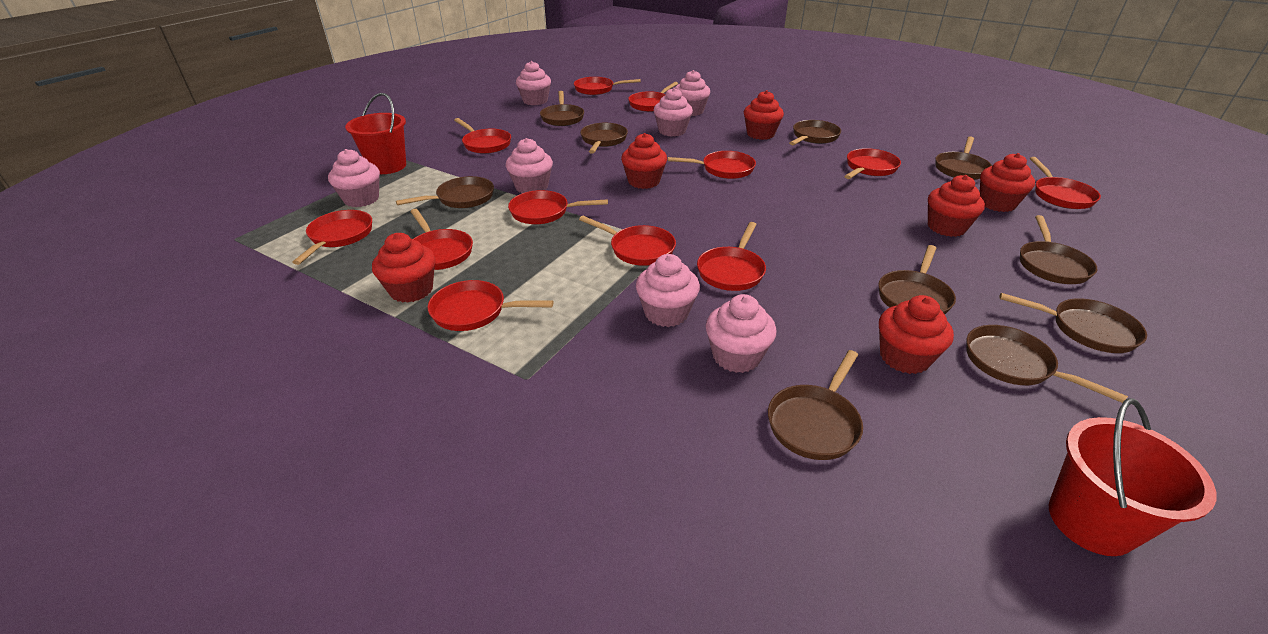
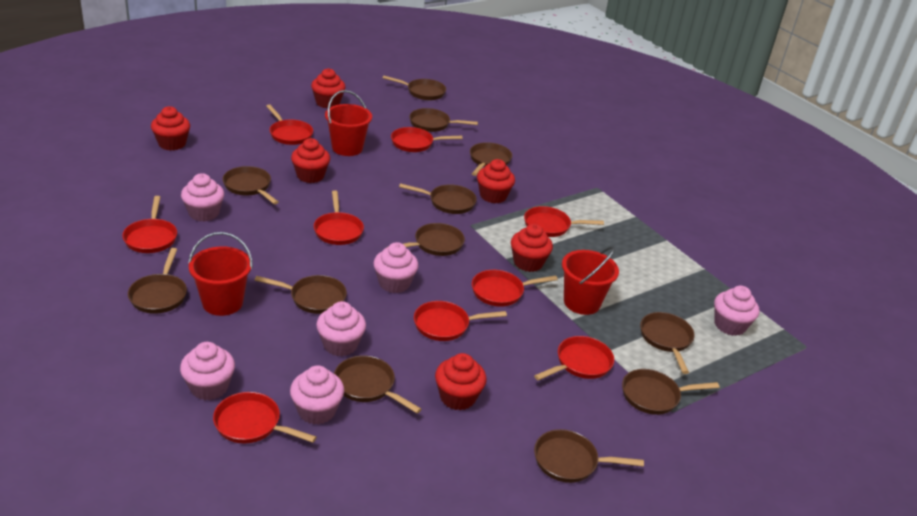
brown pan: 10 -> 12
pink cupcake: 7 -> 6
red bucket: 2 -> 3
red pan: 12 -> 9

